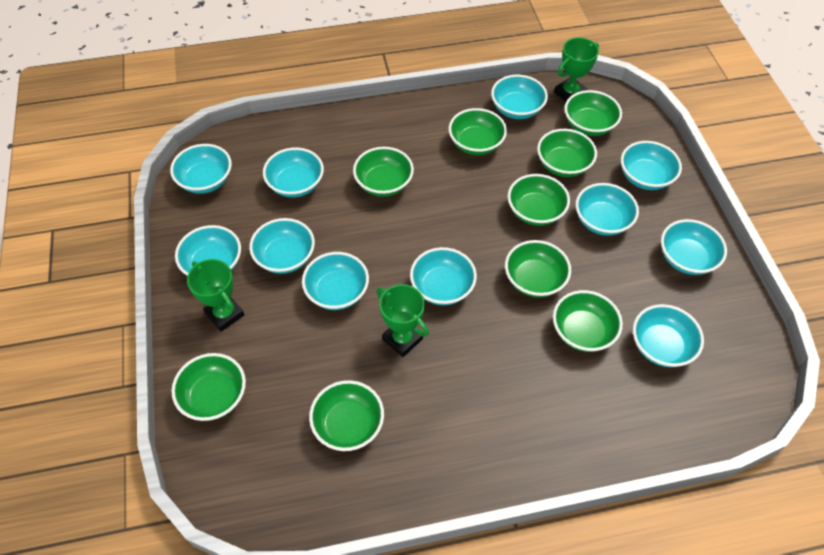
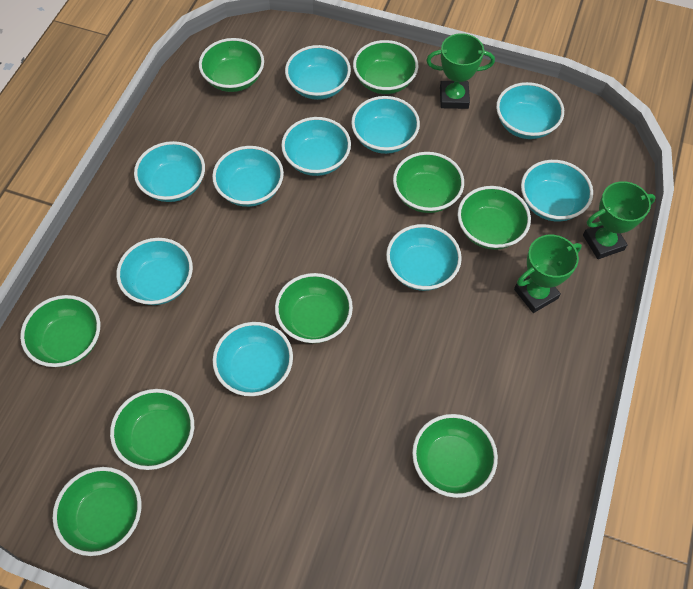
turquoise bowl: 11 -> 10

